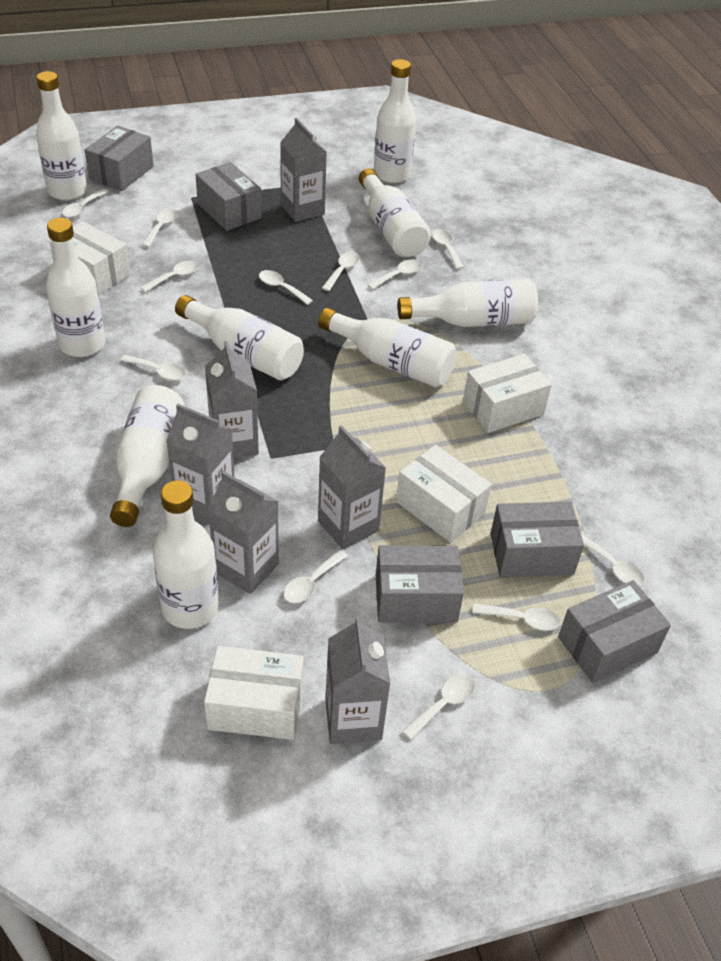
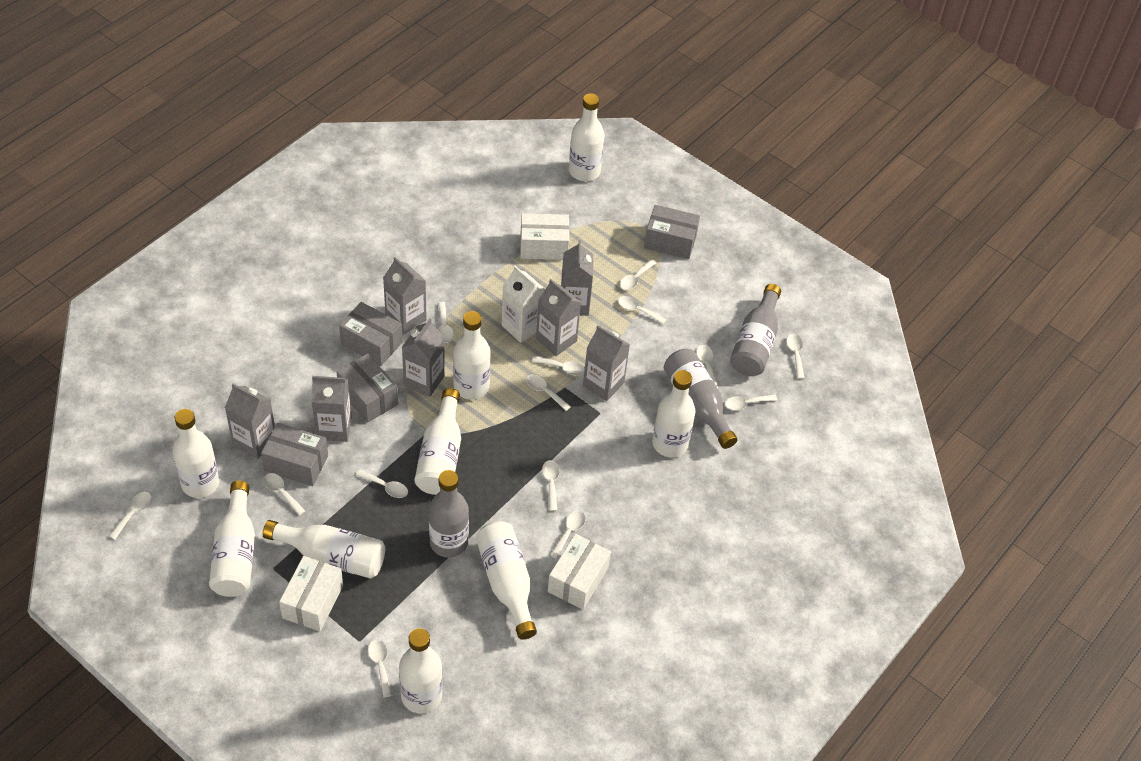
grey bottle: 0 -> 3
grey box: 5 -> 4
grey carton: 6 -> 7
white box: 4 -> 3
white carton: 0 -> 1
white spoon: 12 -> 14

